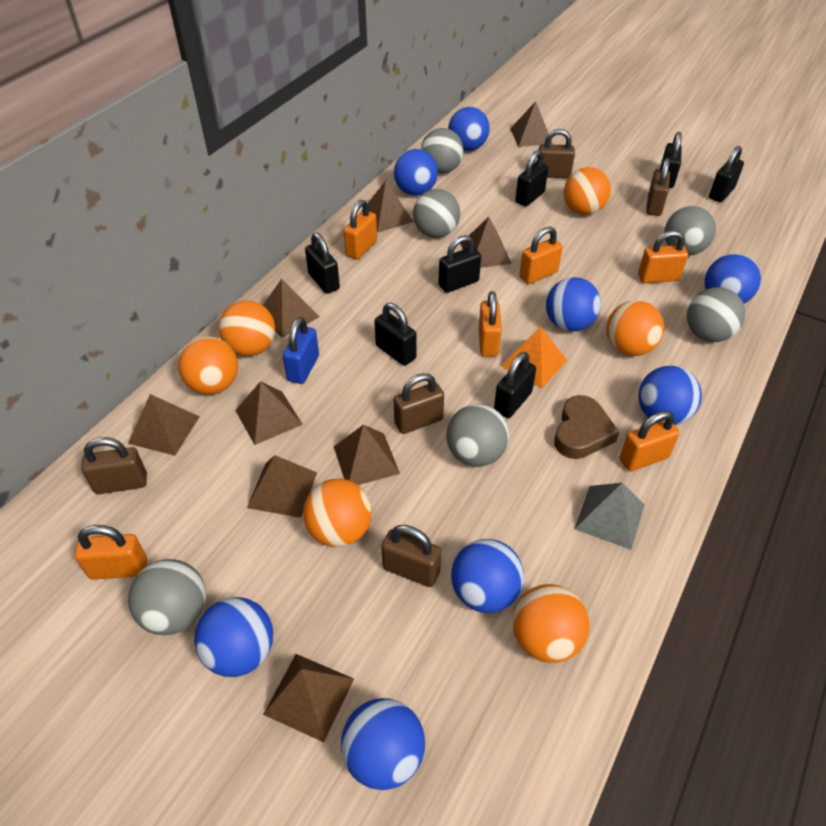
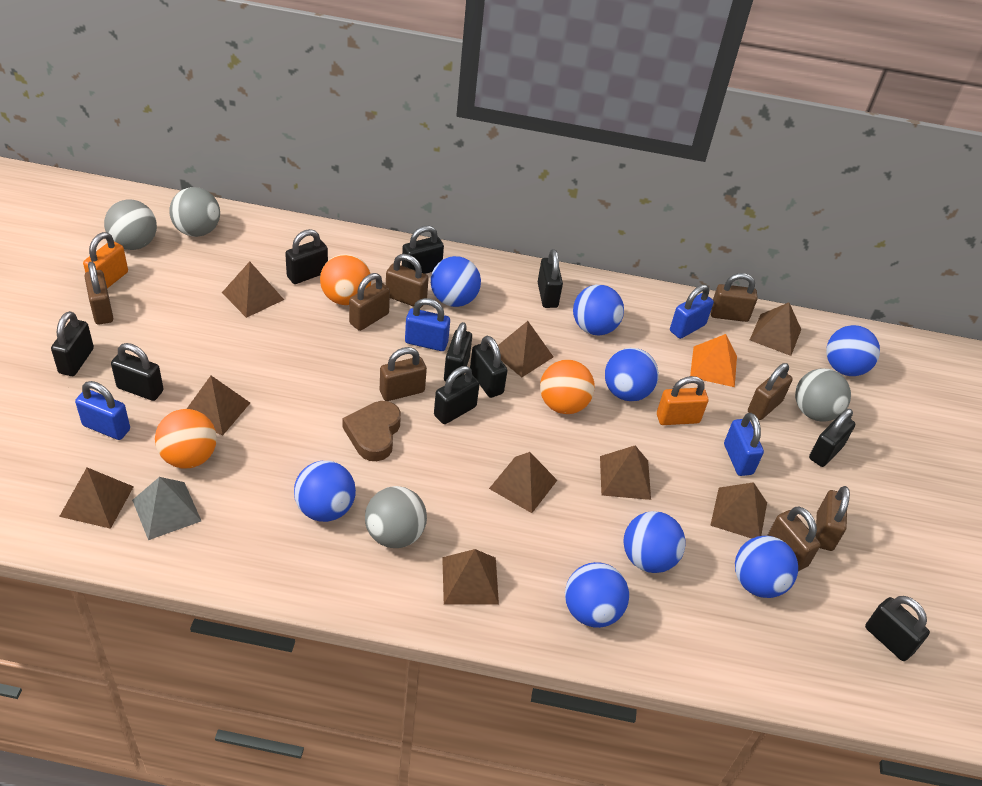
black padlock: 7 -> 10
blue padlock: 1 -> 4
brown padlock: 5 -> 8
grey ball: 6 -> 4
orange ball: 6 -> 3
orange padlock: 6 -> 2

